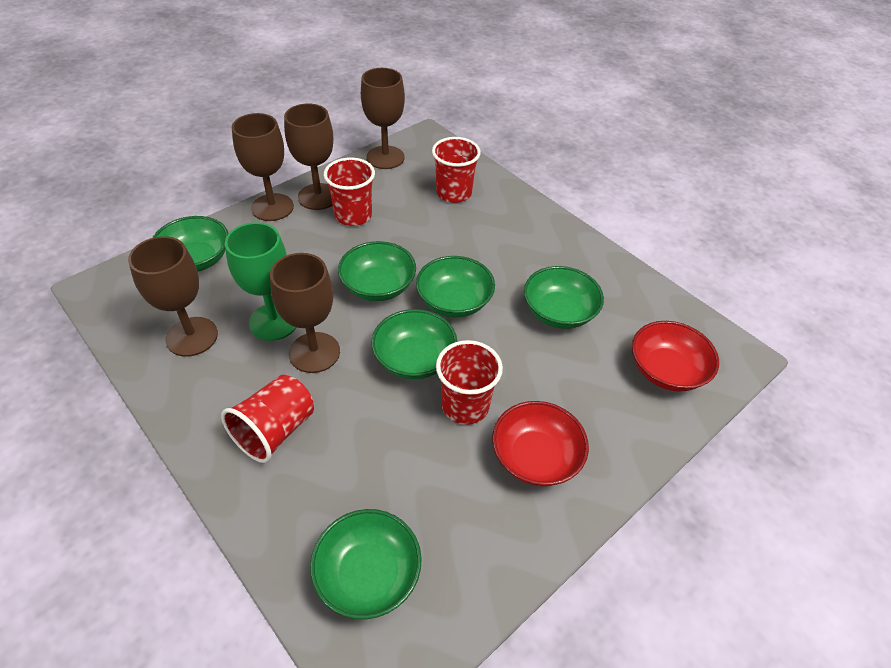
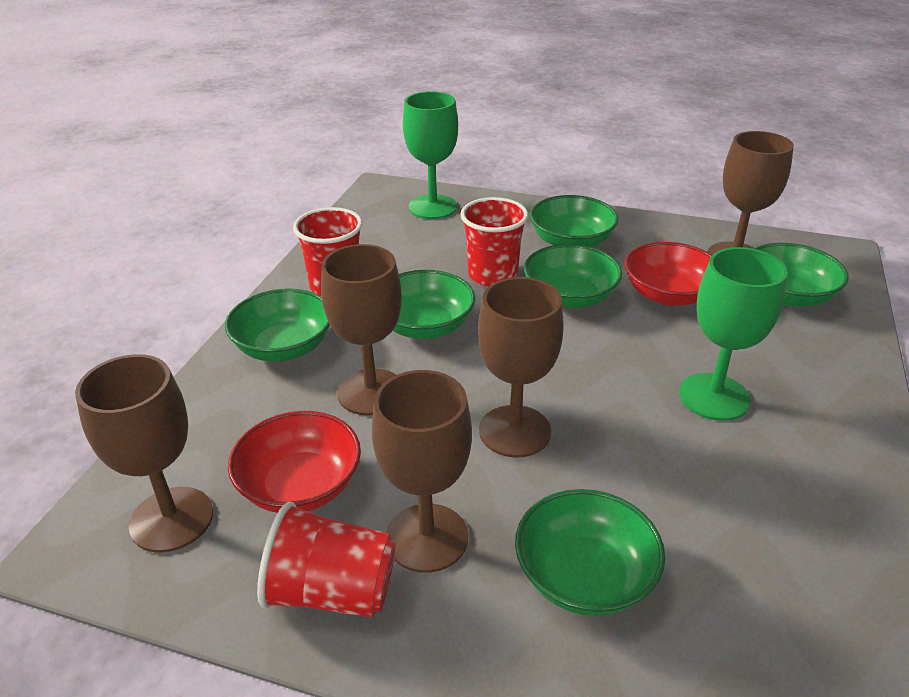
green goblet: 1 -> 2
red cup: 4 -> 3

